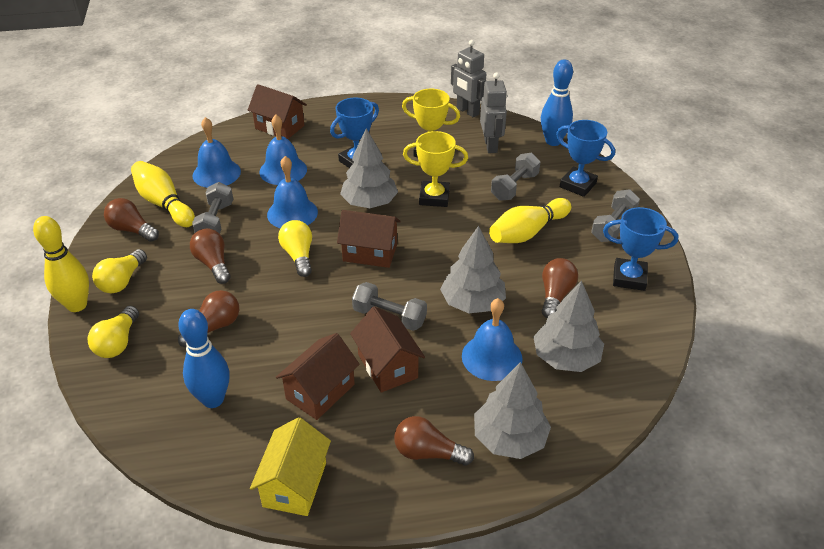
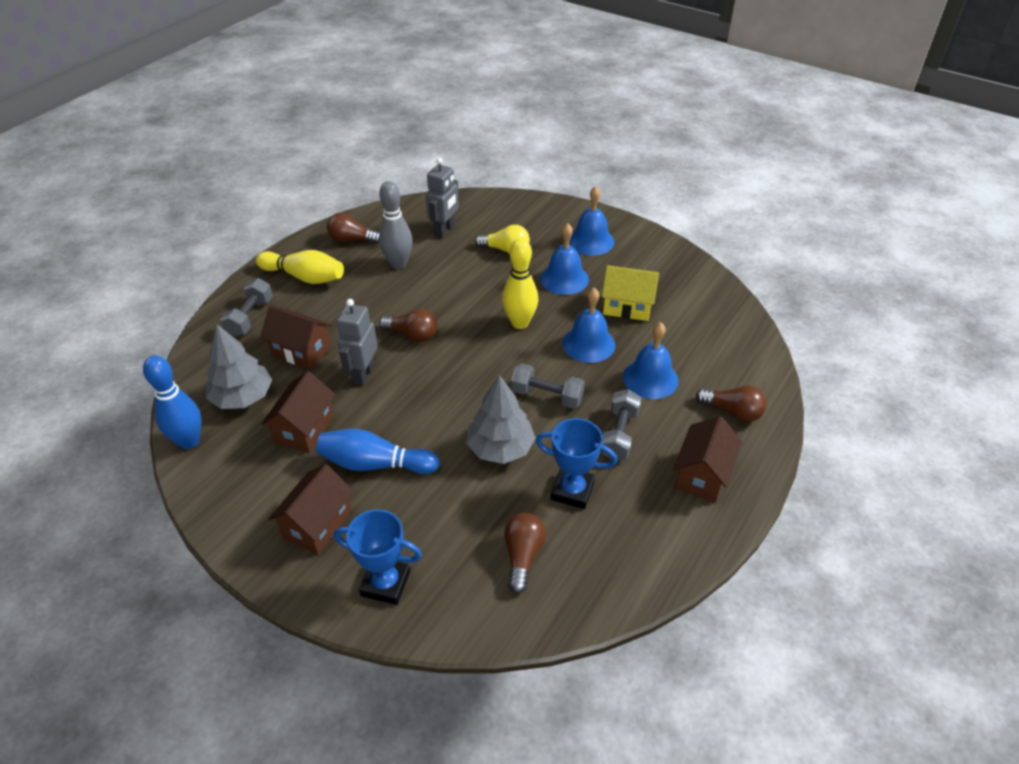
blue trophy: 3 -> 2
brown light bulb: 5 -> 4
grey bowling pin: 0 -> 1
grey dumbbell: 4 -> 3
grey tree: 4 -> 2
yellow bowling pin: 3 -> 2
yellow light bulb: 3 -> 1
yellow trophy: 2 -> 0

